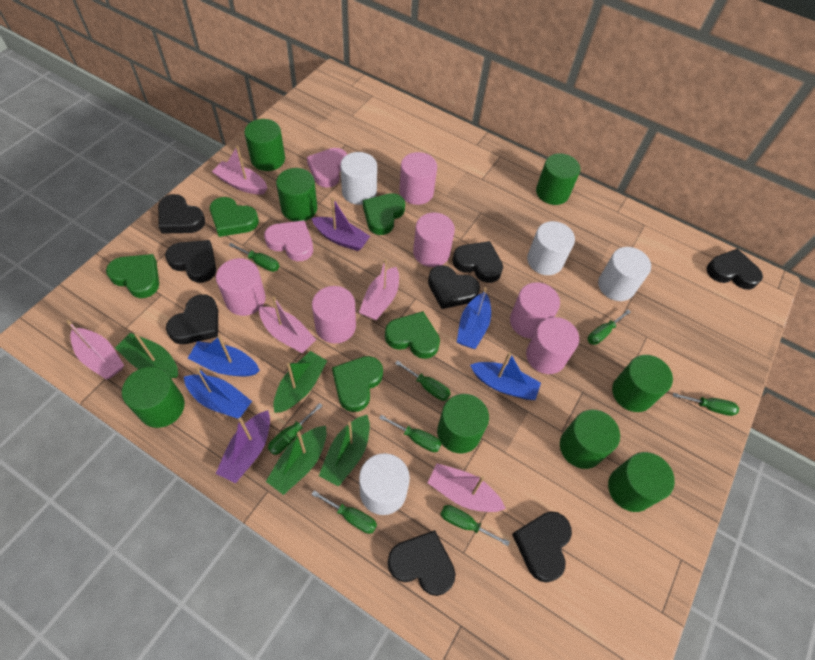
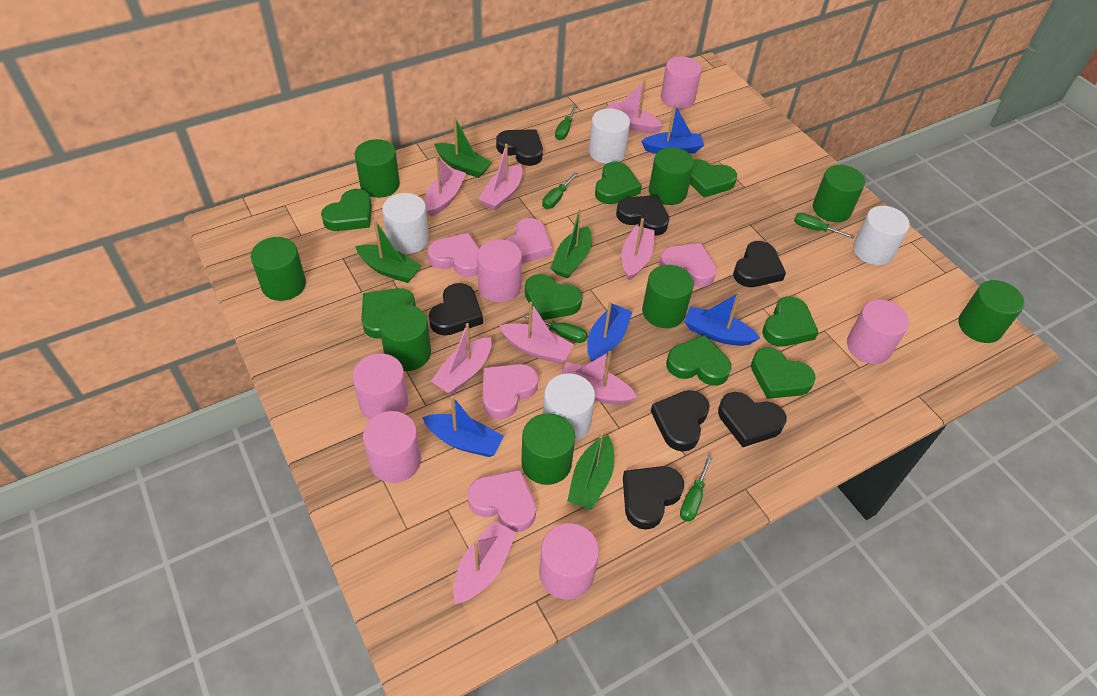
black heart: 8 -> 7
green heart: 5 -> 8
green screwdriver: 8 -> 5
pink boat: 5 -> 8
pink heart: 2 -> 5
purple boat: 2 -> 0

